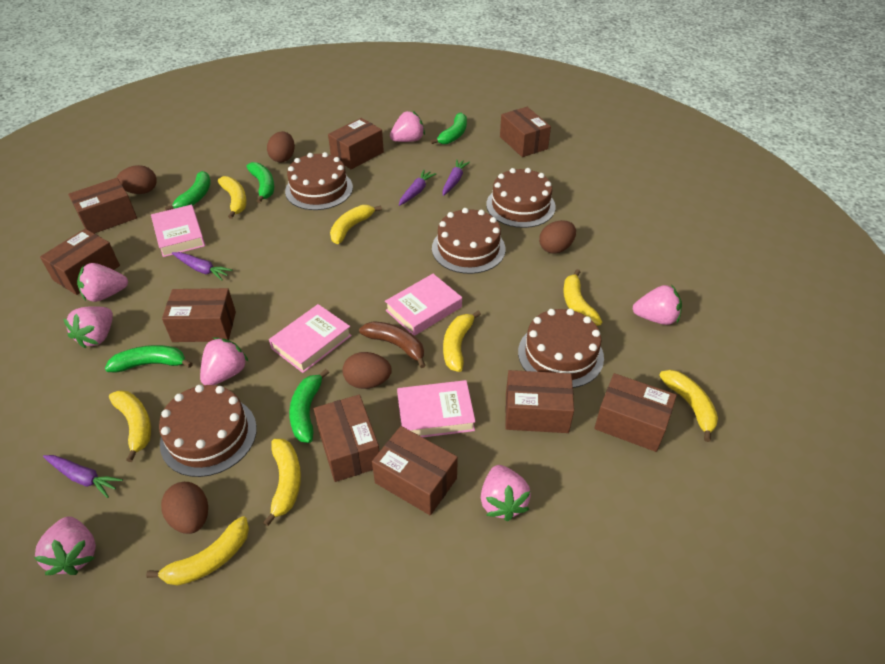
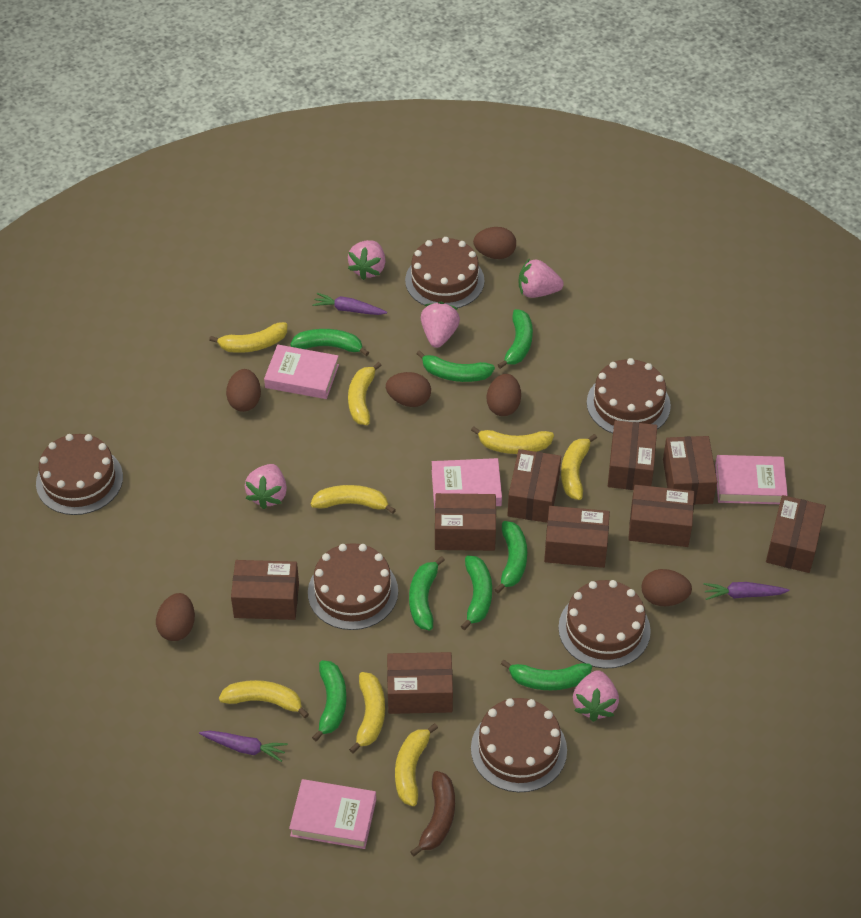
brown cake: 5 -> 6
brown egg: 5 -> 6
green banana: 5 -> 8
pink strawberry: 7 -> 5
purple carrot: 4 -> 3

